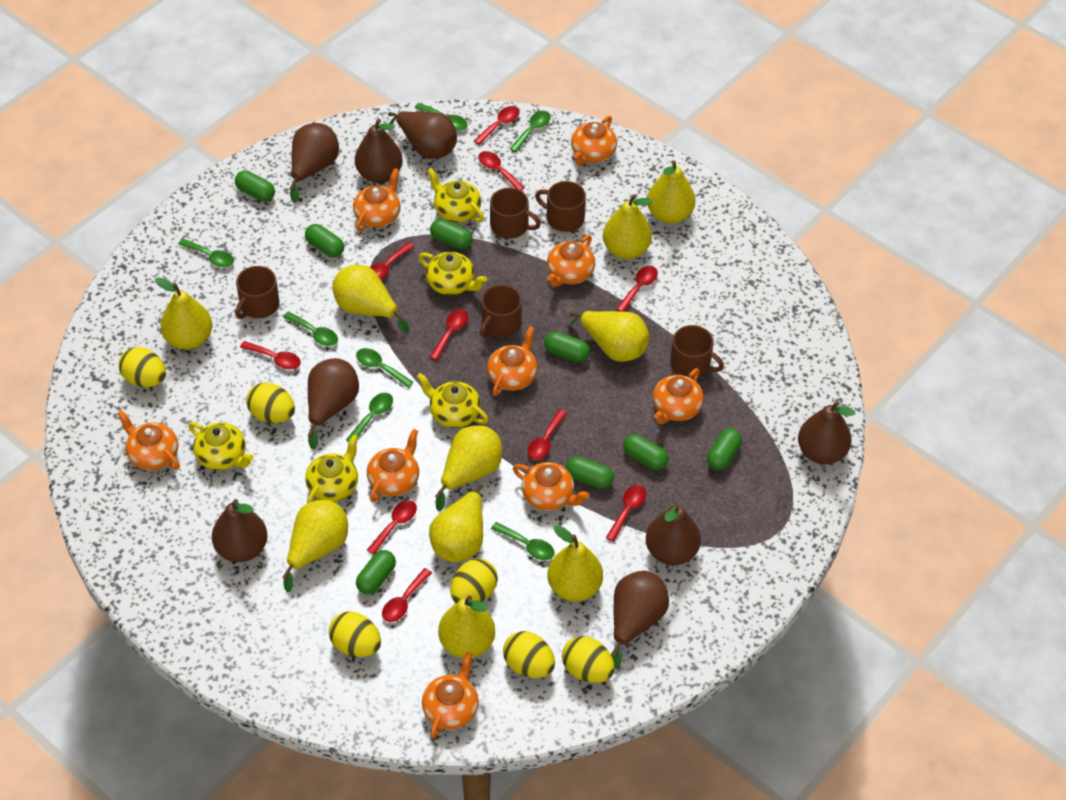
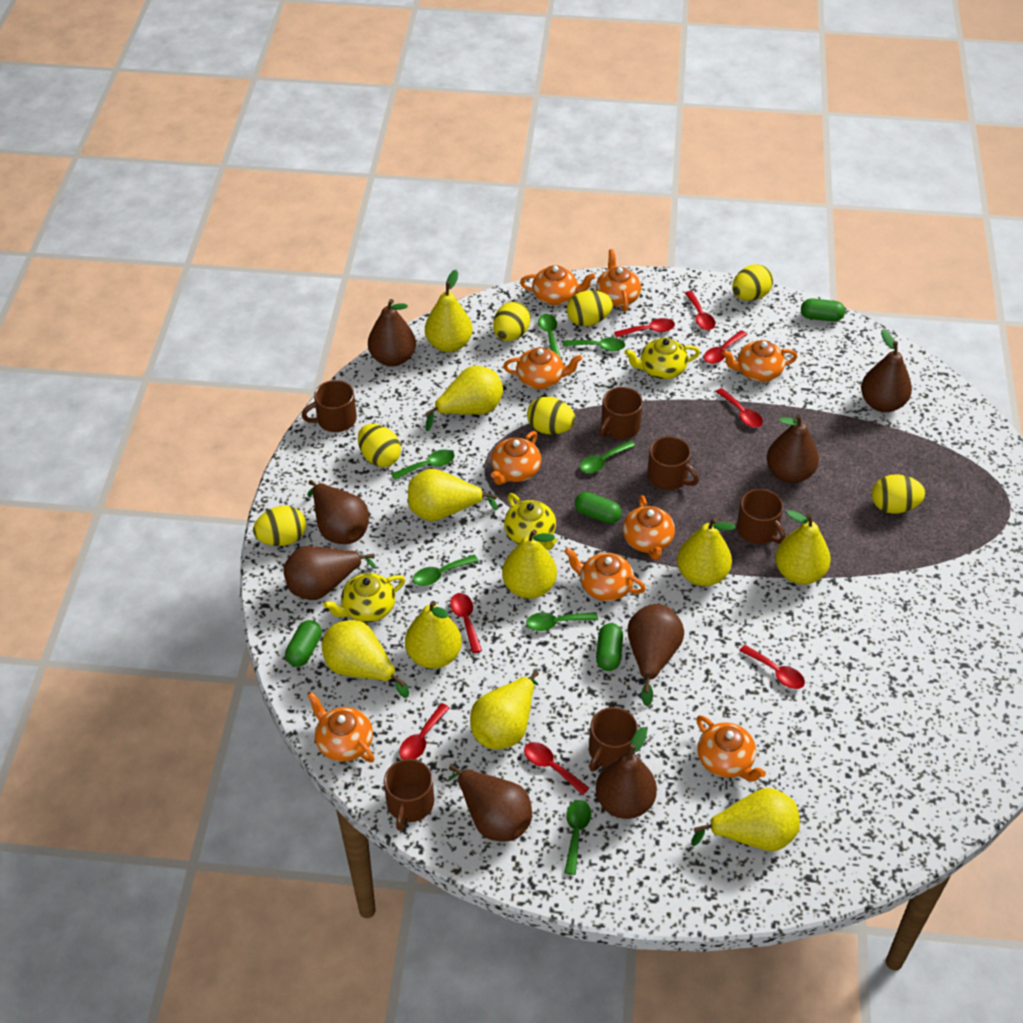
brown mug: 5 -> 6
green capsule: 8 -> 4
red spoon: 10 -> 8
yellow egg: 6 -> 7
yellow teapot: 5 -> 3

